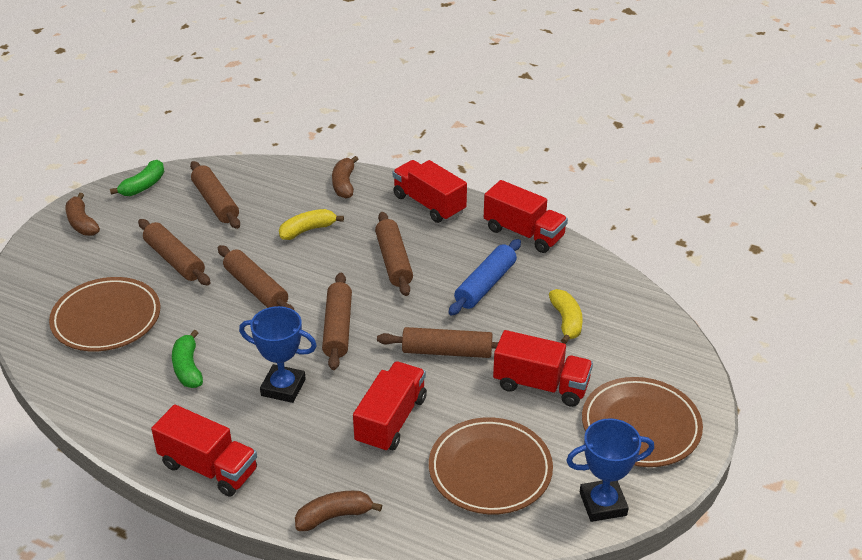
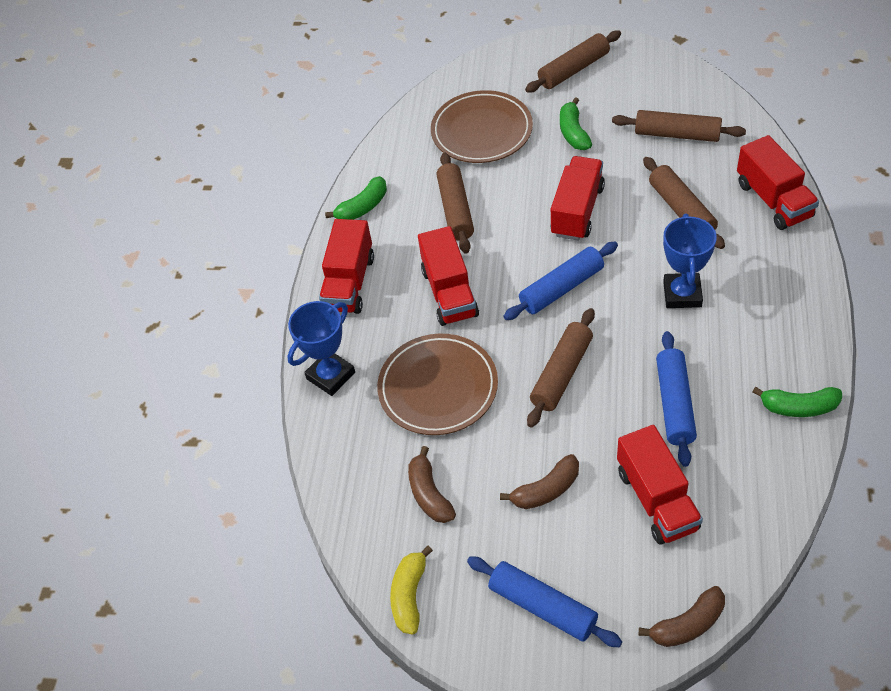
blue rolling pin: 1 -> 3
brown plate: 3 -> 2
brown rolling pin: 6 -> 5
green banana: 2 -> 3
yellow banana: 2 -> 1

